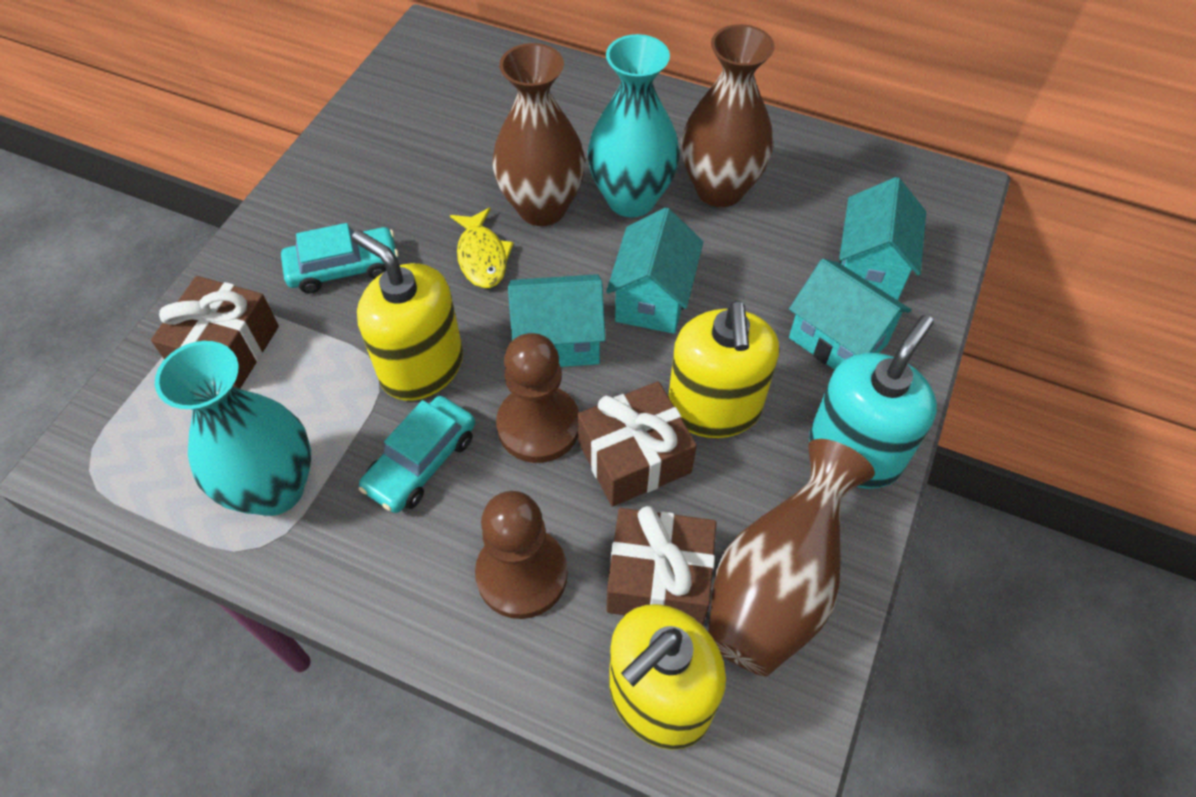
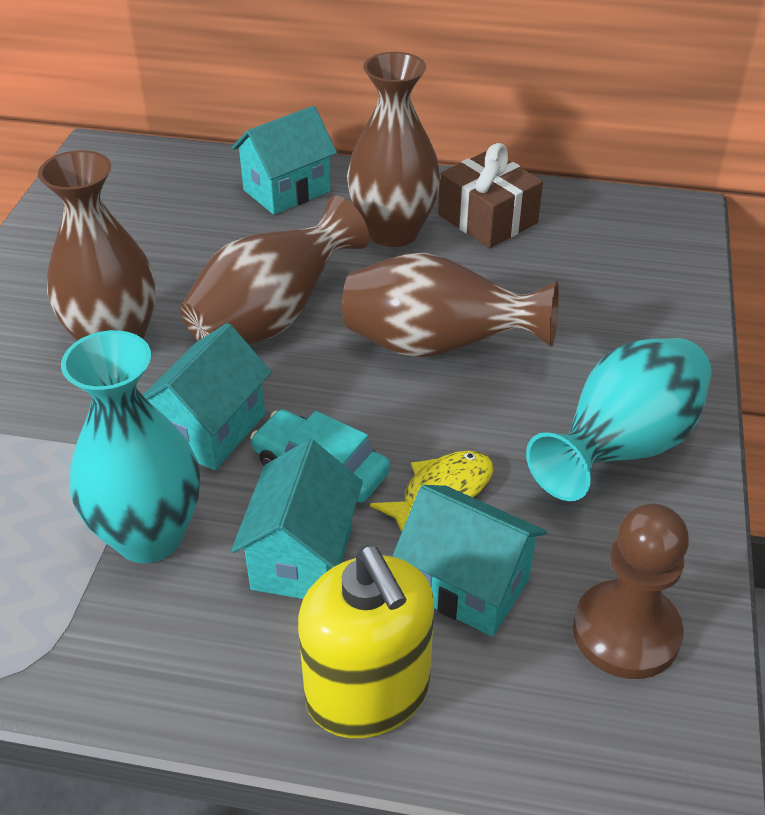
brown gift: 3 -> 1
brown pawn: 2 -> 1
brown vase: 3 -> 4
turquoise car: 2 -> 1
turquoise soap dispenser: 1 -> 0
yellow soap dispenser: 3 -> 1

